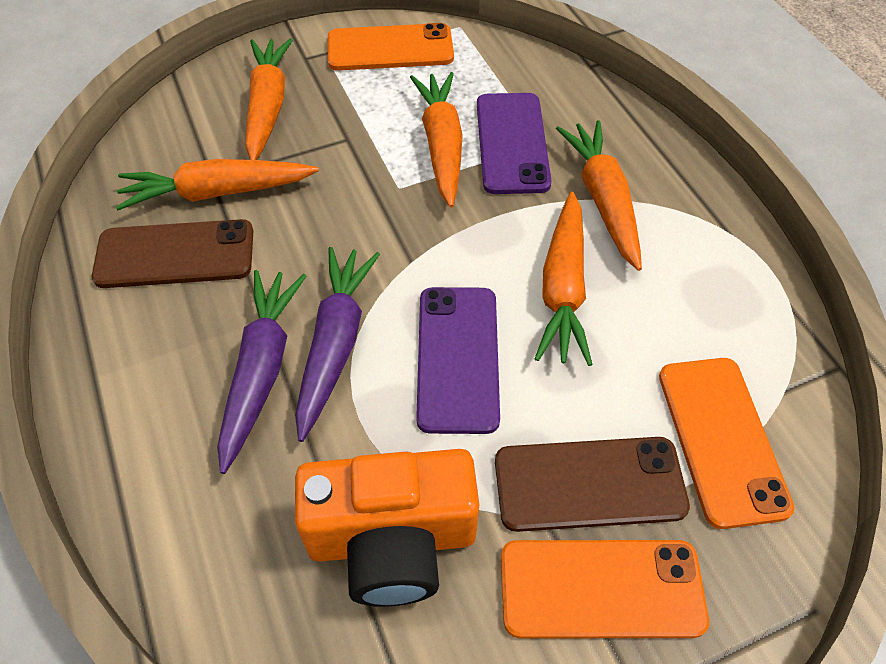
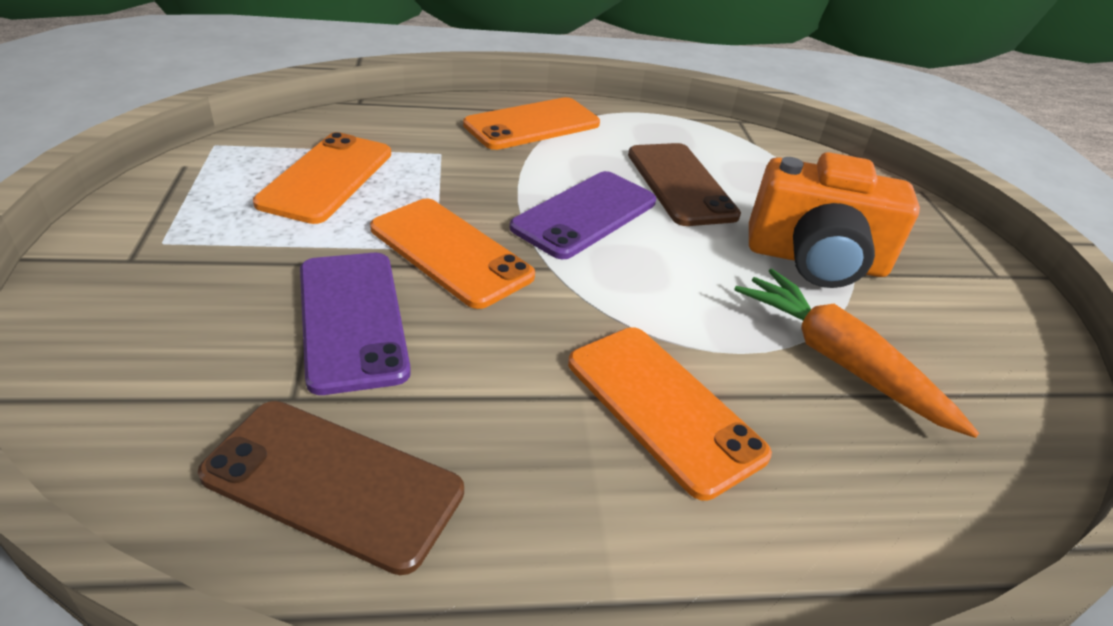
orange carrot: 5 -> 1
orange phone: 3 -> 4
purple carrot: 2 -> 0

